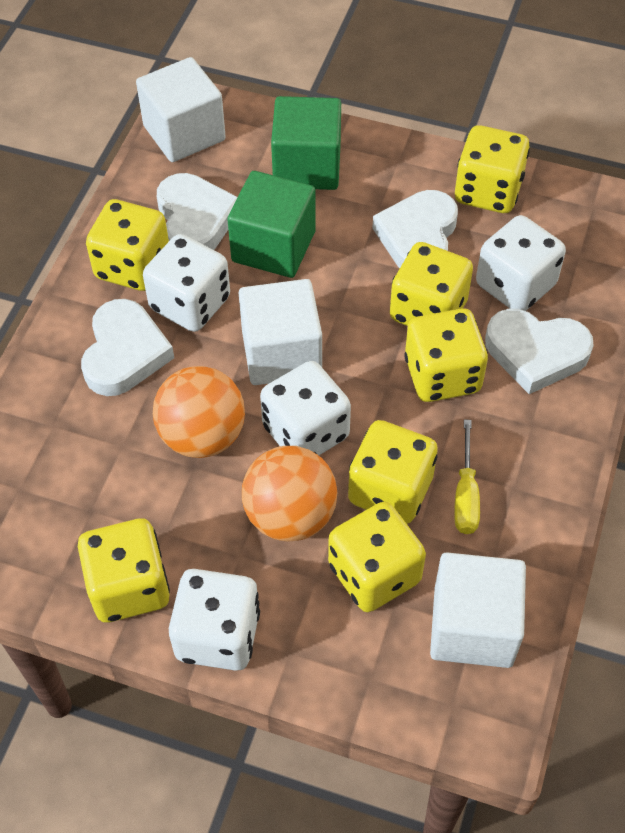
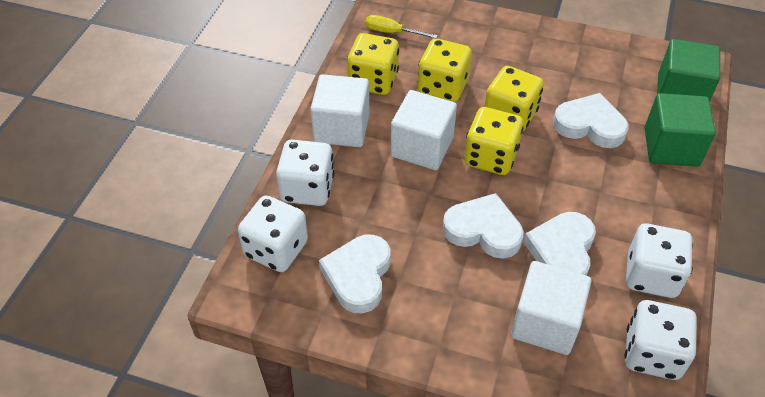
orange ball: 2 -> 0
yellow dice: 7 -> 4

